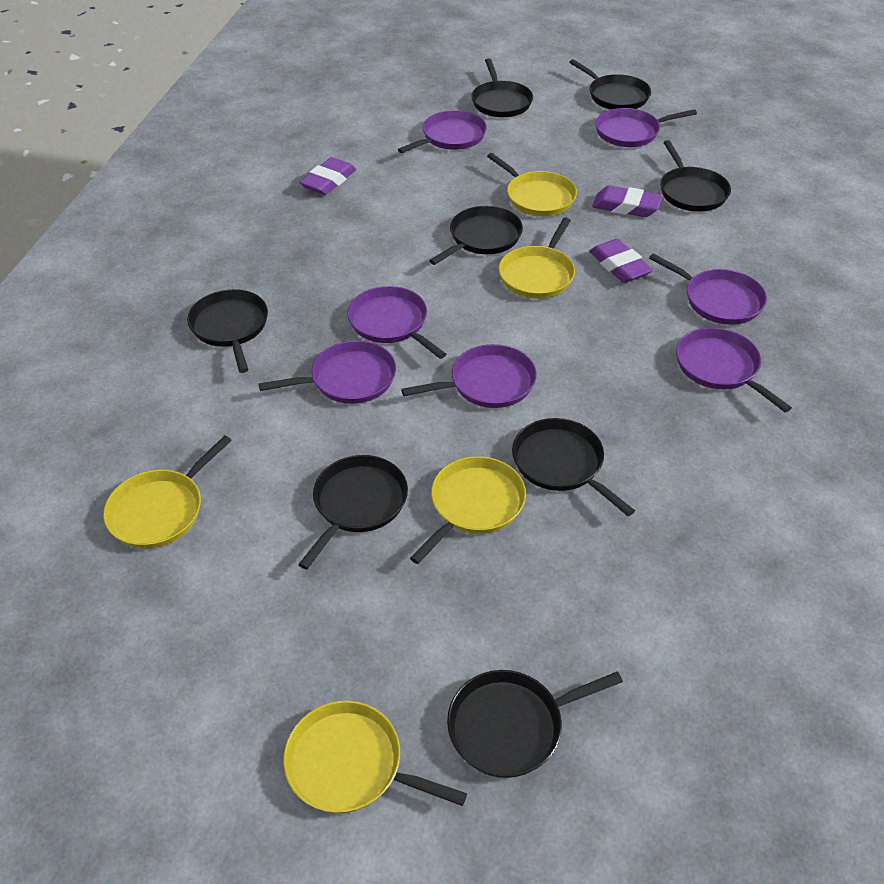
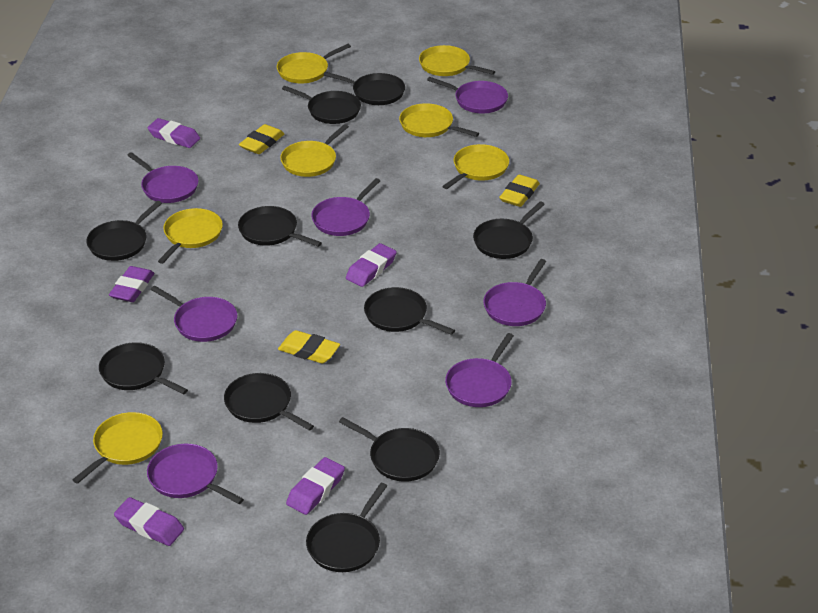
black pan: 8 -> 10
purple eraser: 3 -> 5
yellow eraser: 0 -> 3
yellow pan: 5 -> 7

